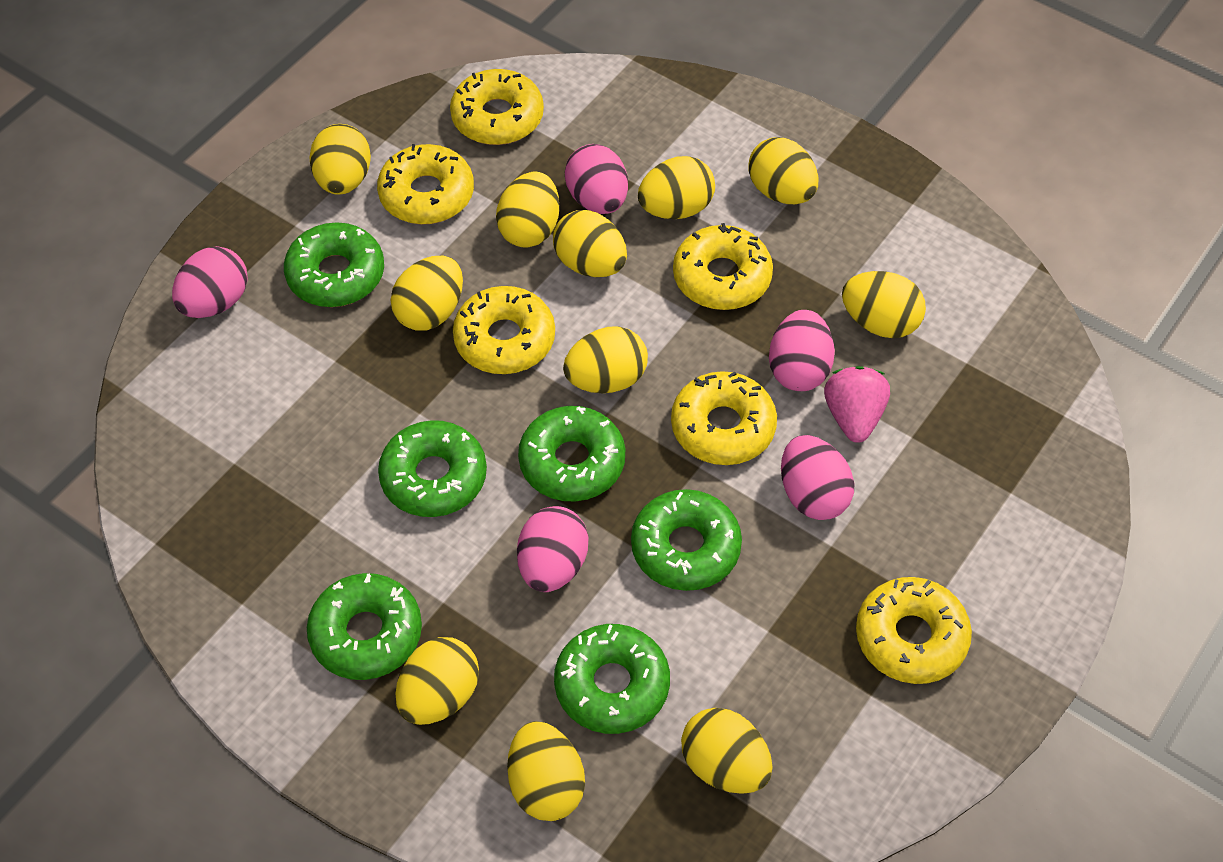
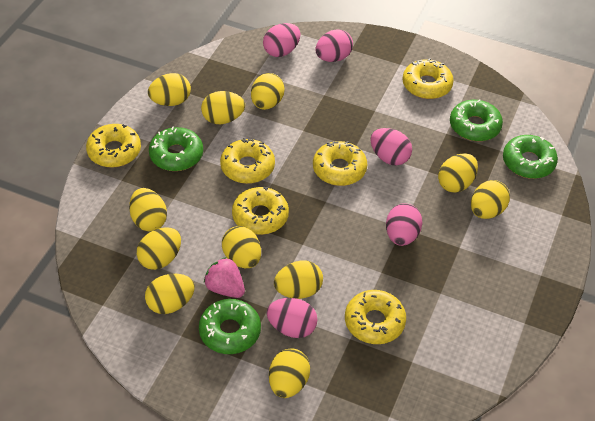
green donut: 6 -> 4

